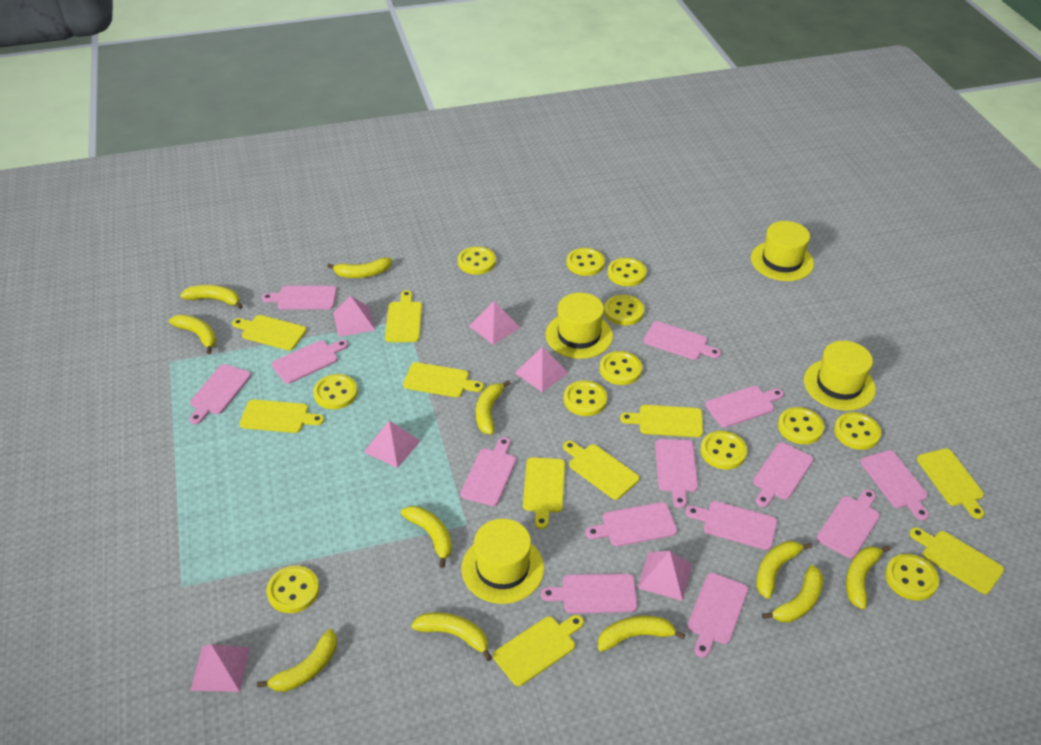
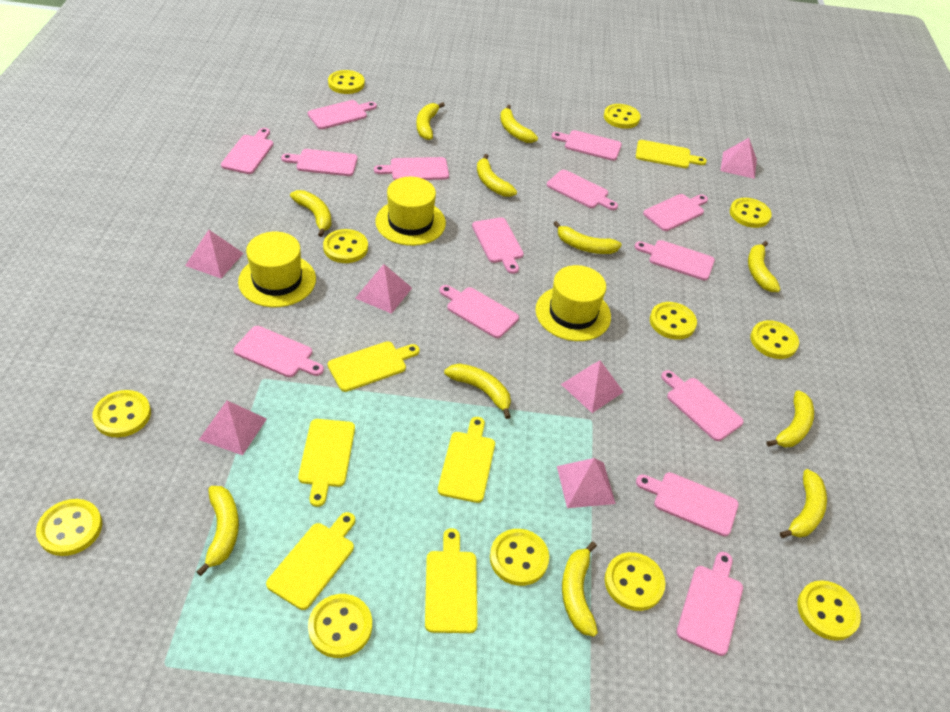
yellow cutting board: 10 -> 6
yellow hat: 4 -> 3

